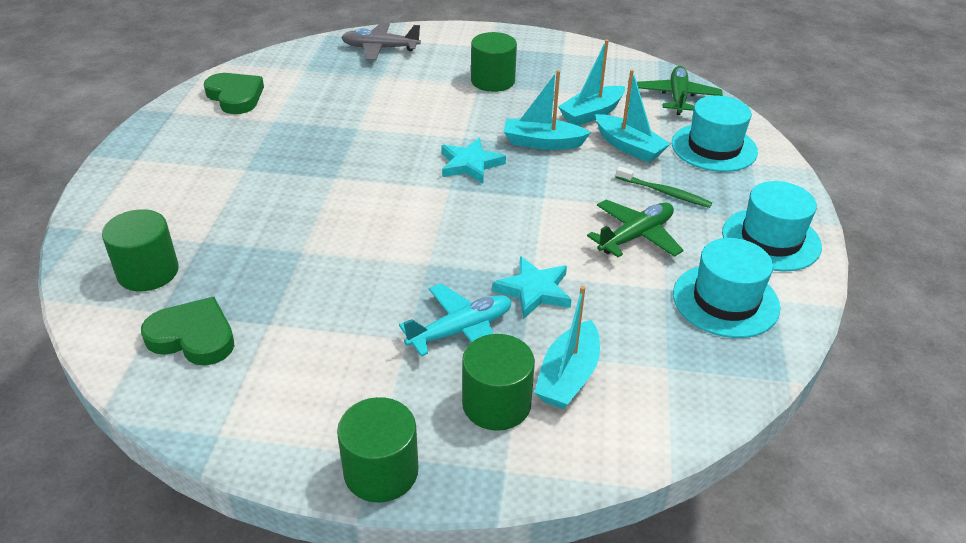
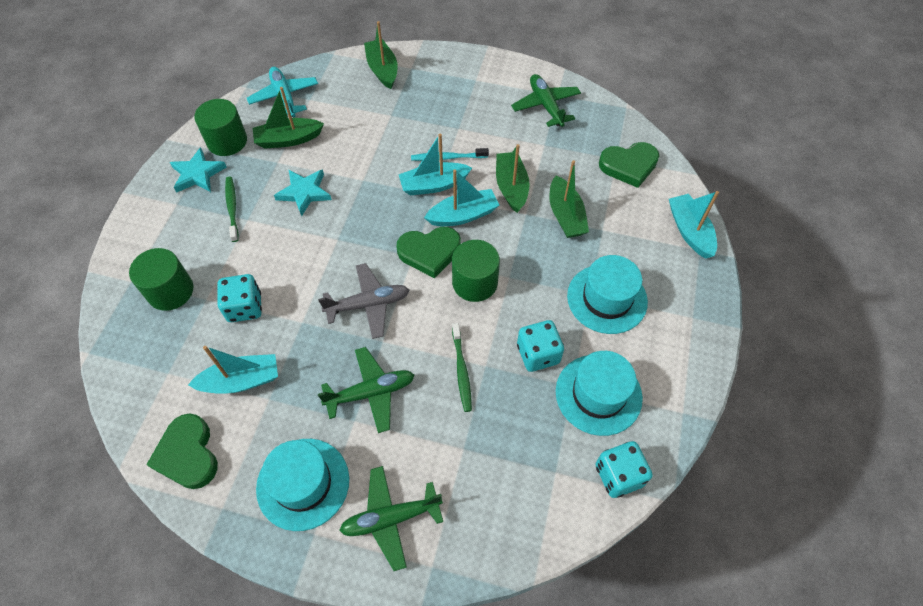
green boat: 0 -> 4
green cylinder: 4 -> 3
green heart: 2 -> 3
green plane: 2 -> 3
green toothbrush: 1 -> 2
turquoise dice: 0 -> 3
turquoise toothbrush: 0 -> 1

